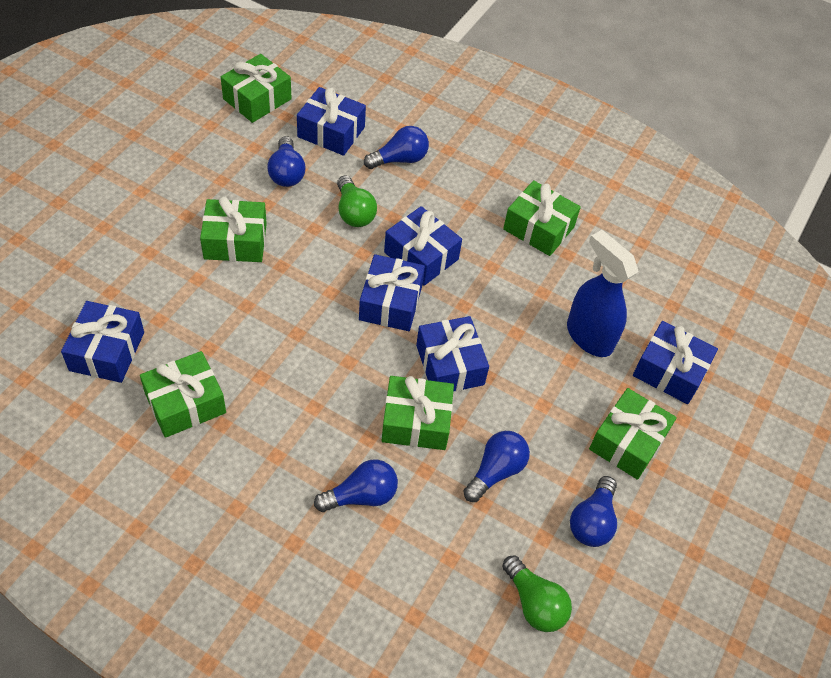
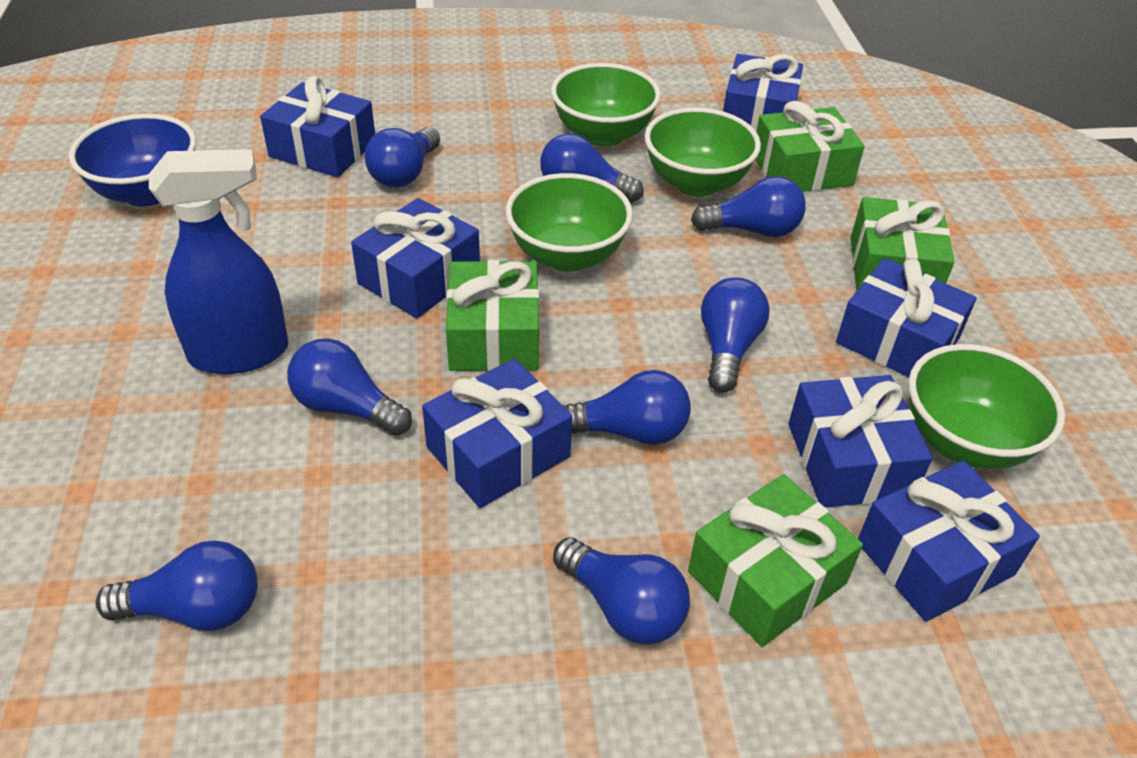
blue bowl: 0 -> 1
blue gift: 6 -> 7
blue light bulb: 5 -> 8
green bowl: 0 -> 4
green gift: 6 -> 4
green light bulb: 2 -> 0

